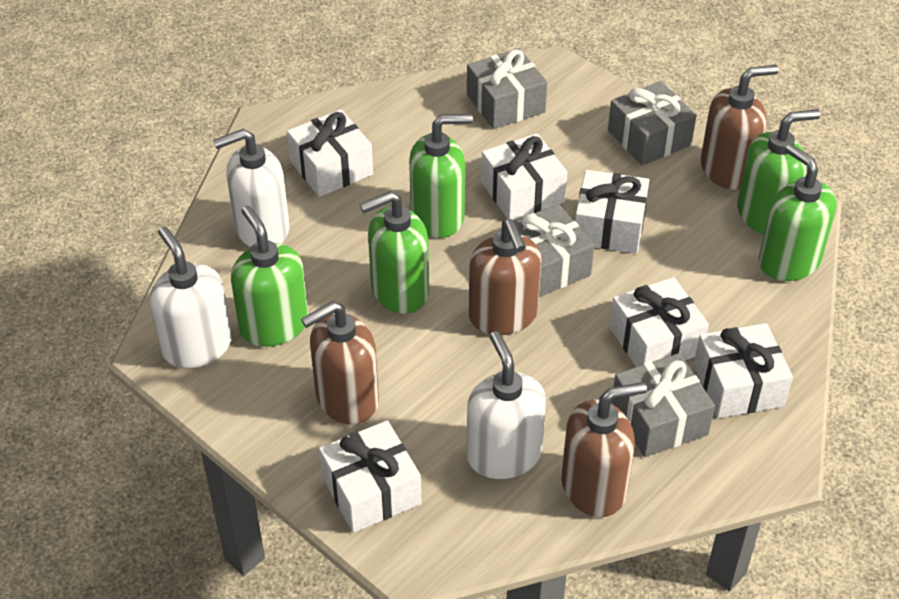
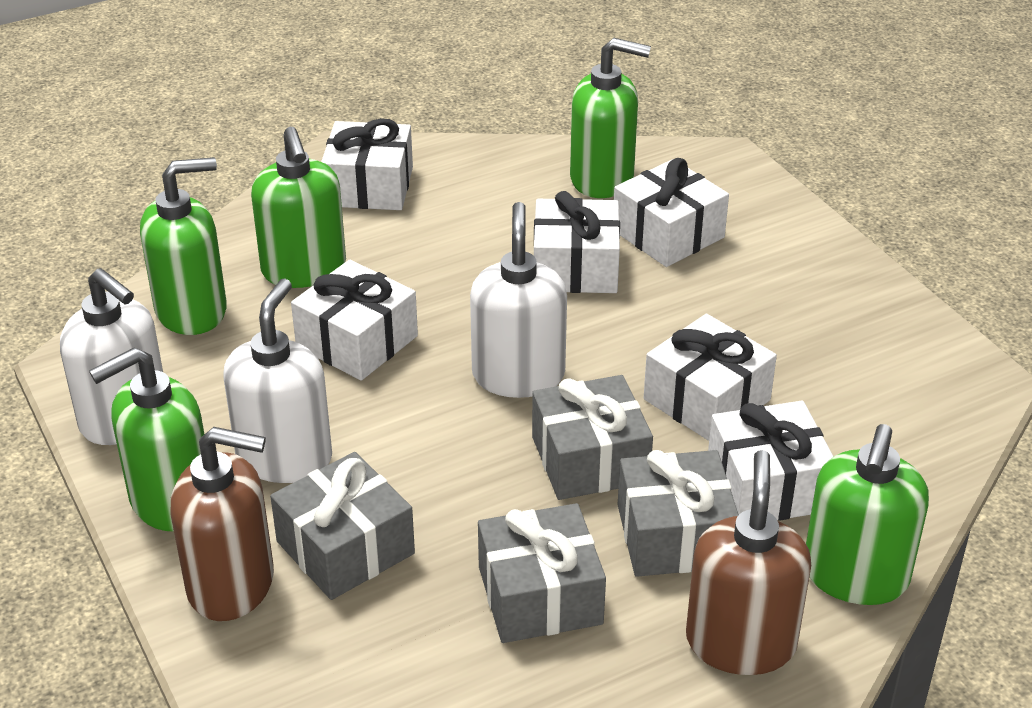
brown soap dispenser: 4 -> 2

